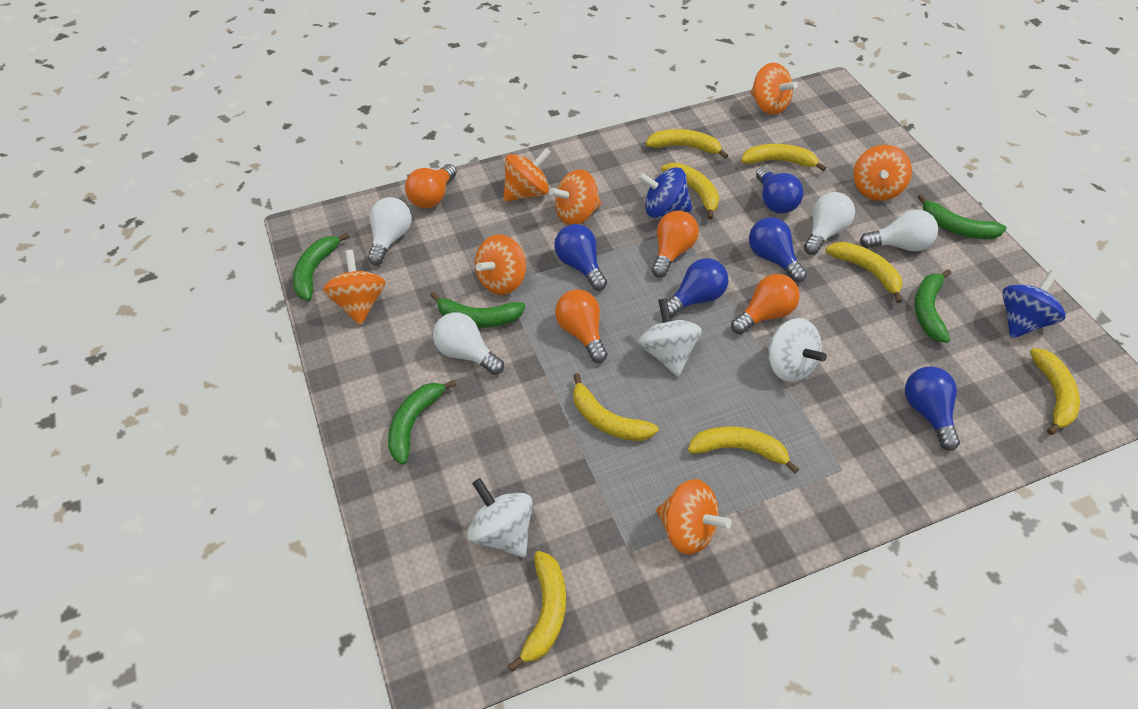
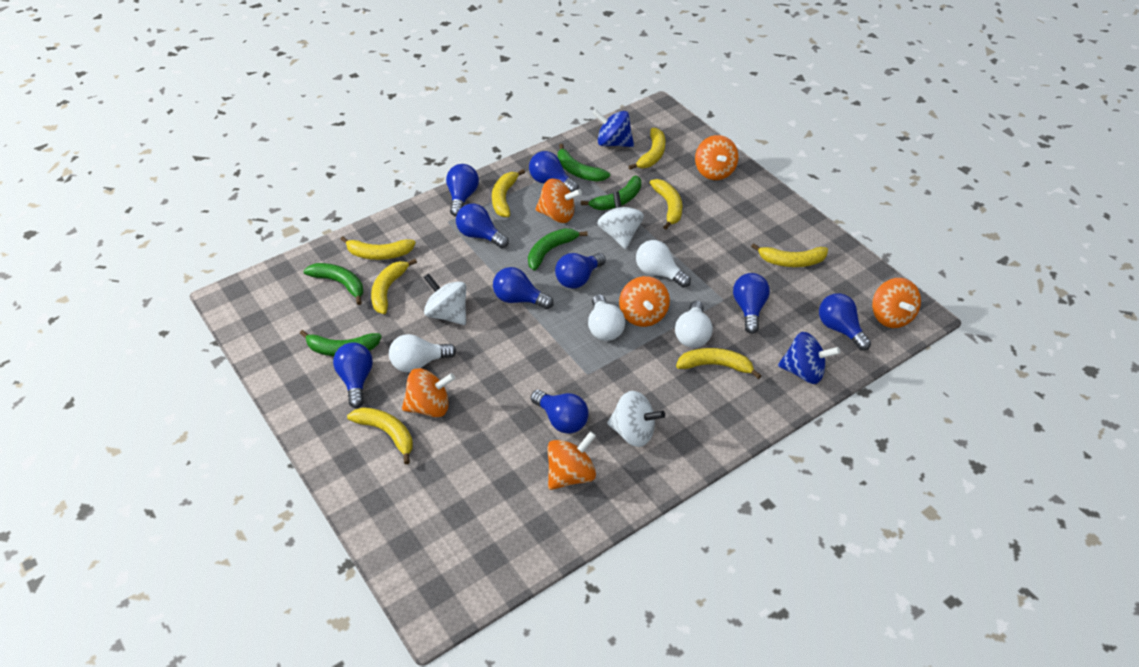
blue light bulb: 5 -> 9
orange light bulb: 4 -> 0
orange spinning top: 7 -> 6

